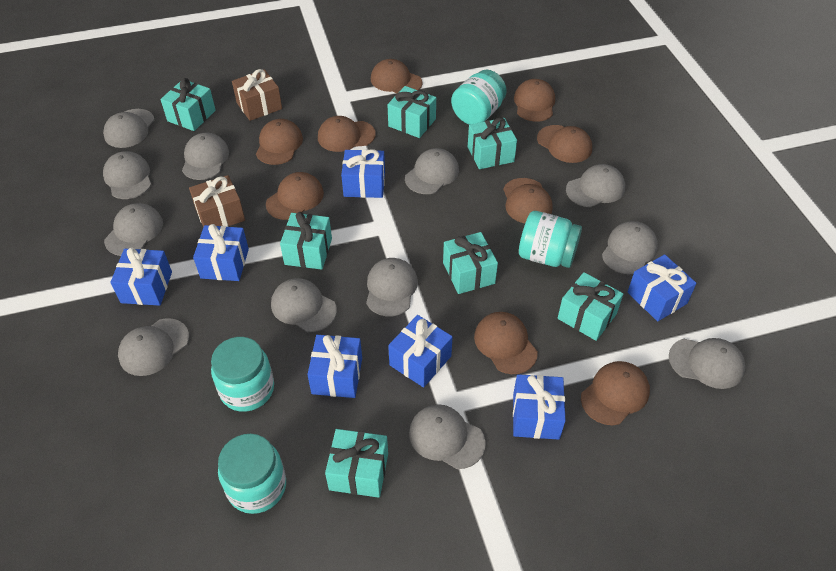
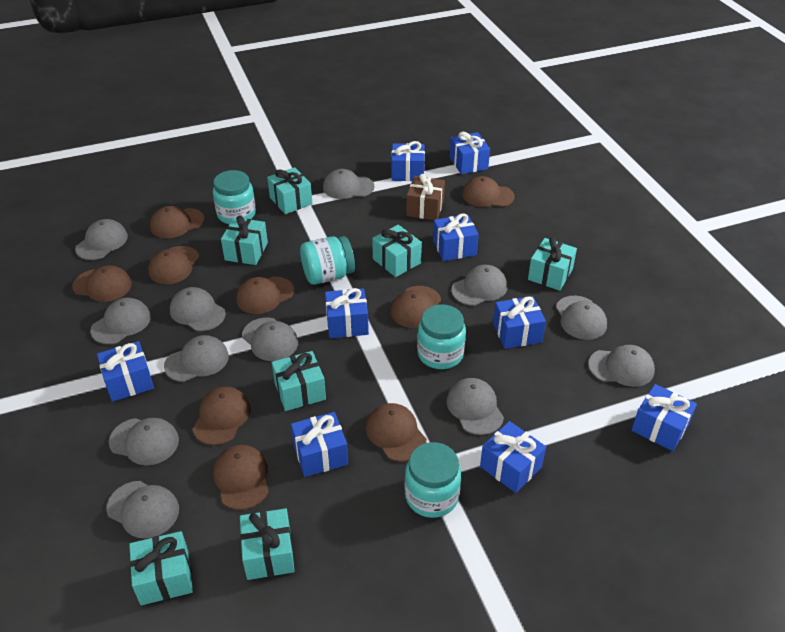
blue gift: 7 -> 9
brown gift: 2 -> 1

